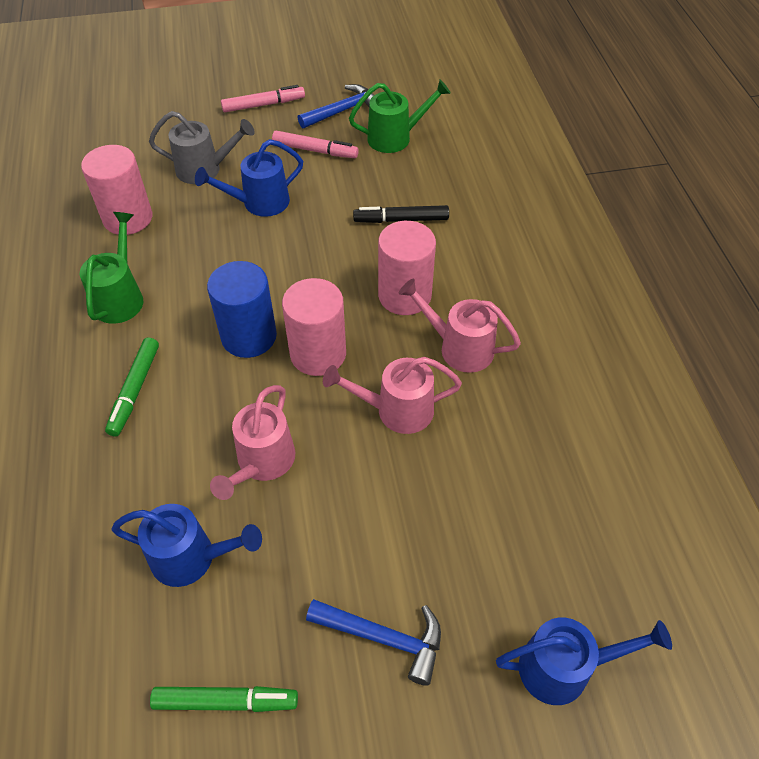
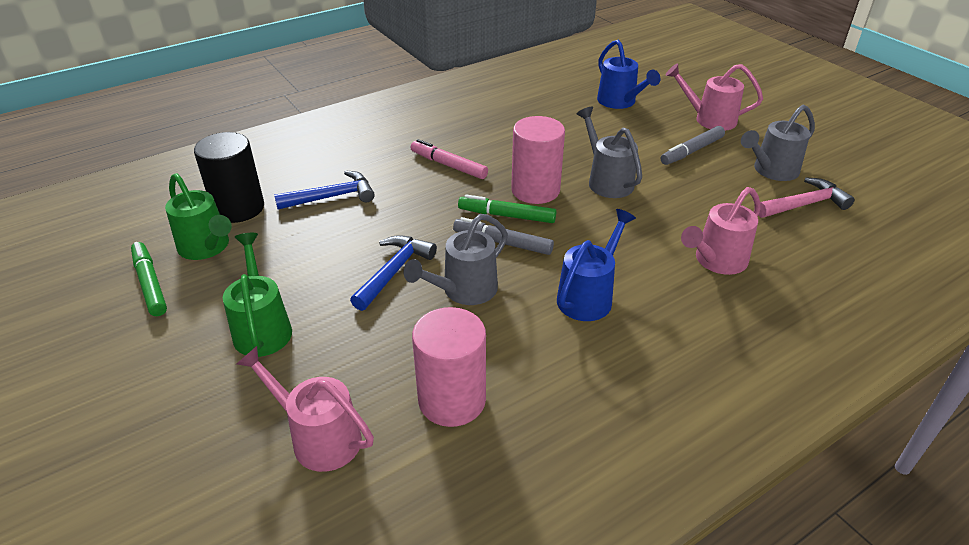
black cylinder: 0 -> 1
black marker: 1 -> 0
blue cylinder: 1 -> 0
blue watering can: 3 -> 2
grey marker: 0 -> 2
grey watering can: 1 -> 3
pink cylinder: 3 -> 2
pink hammer: 0 -> 1
pink marker: 2 -> 1

